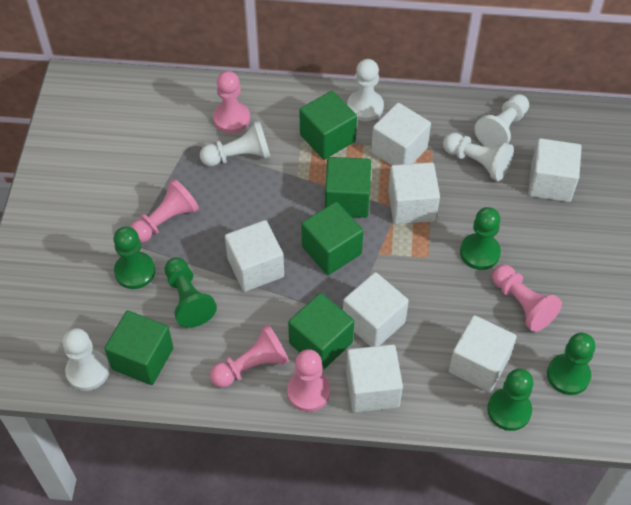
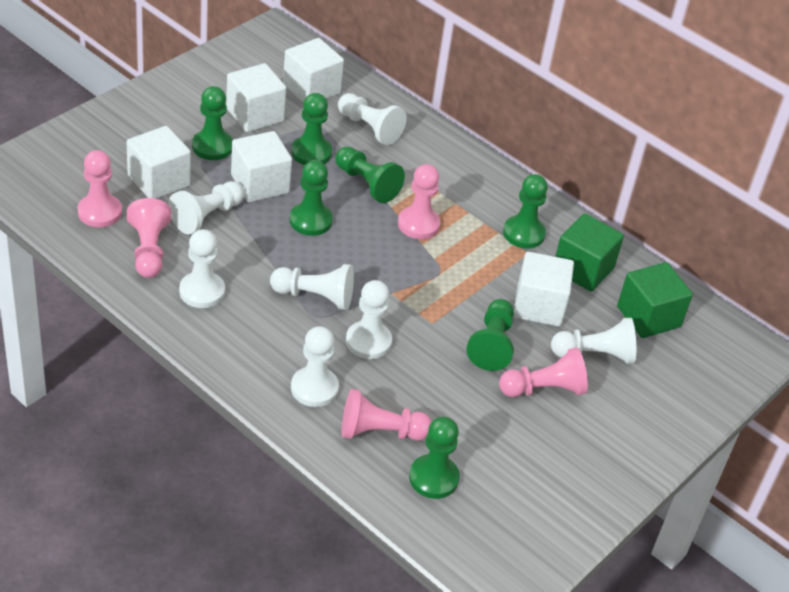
green cube: 5 -> 2
green pawn: 5 -> 7
white cube: 7 -> 5
white pawn: 5 -> 7

